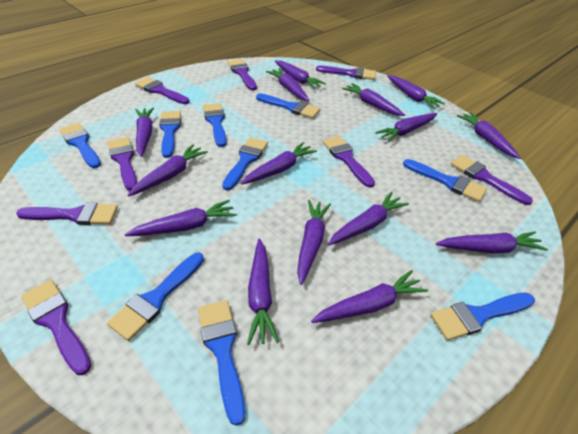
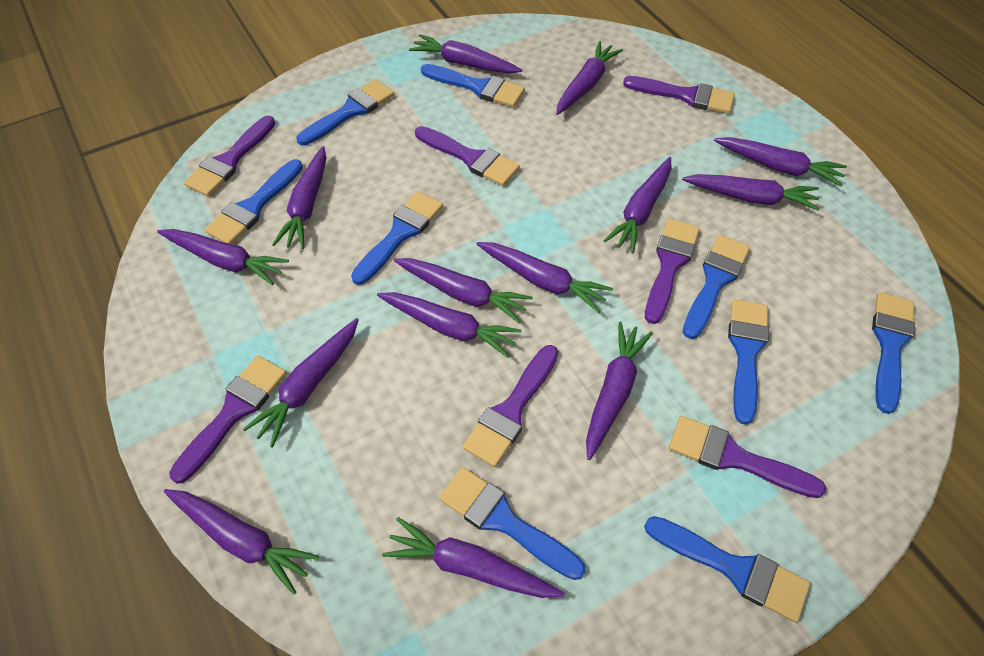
purple brush: 8 -> 7
purple carrot: 15 -> 14

